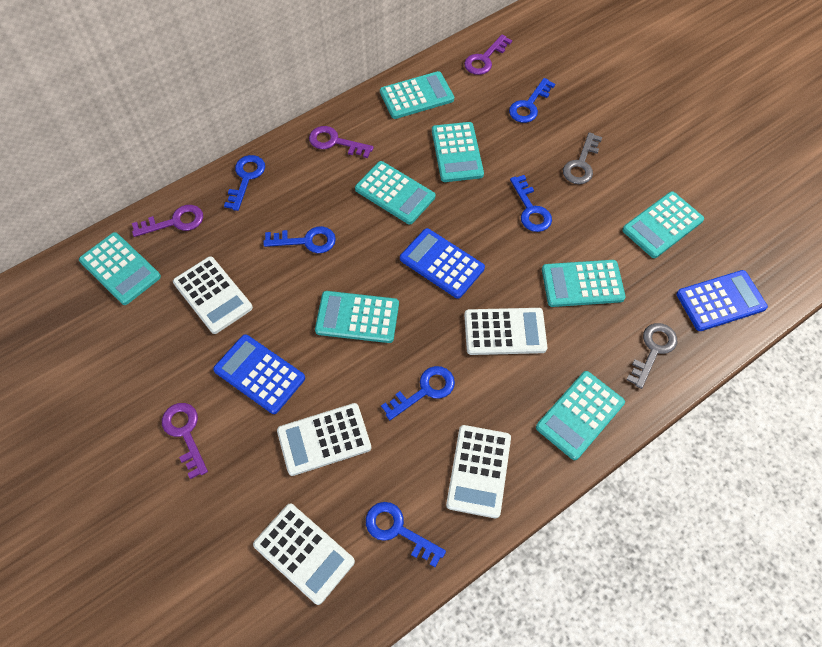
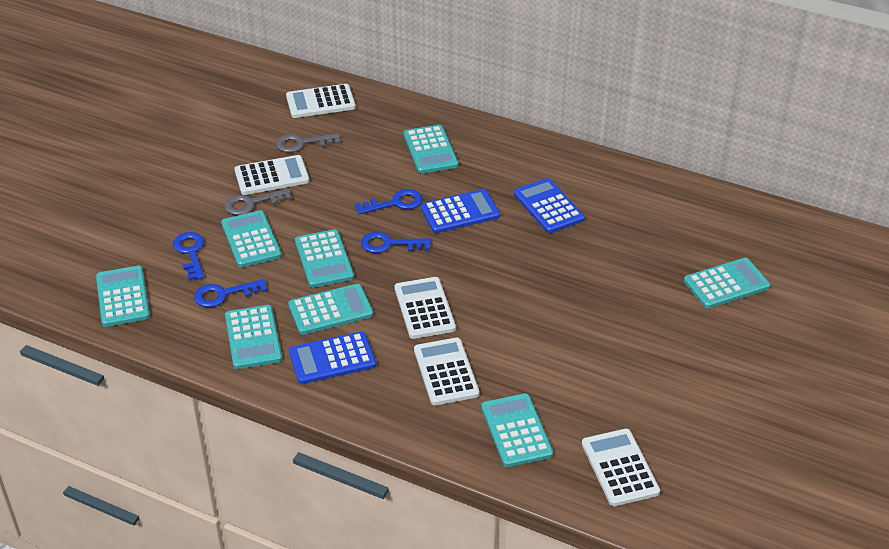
blue key: 6 -> 4
purple key: 4 -> 0

